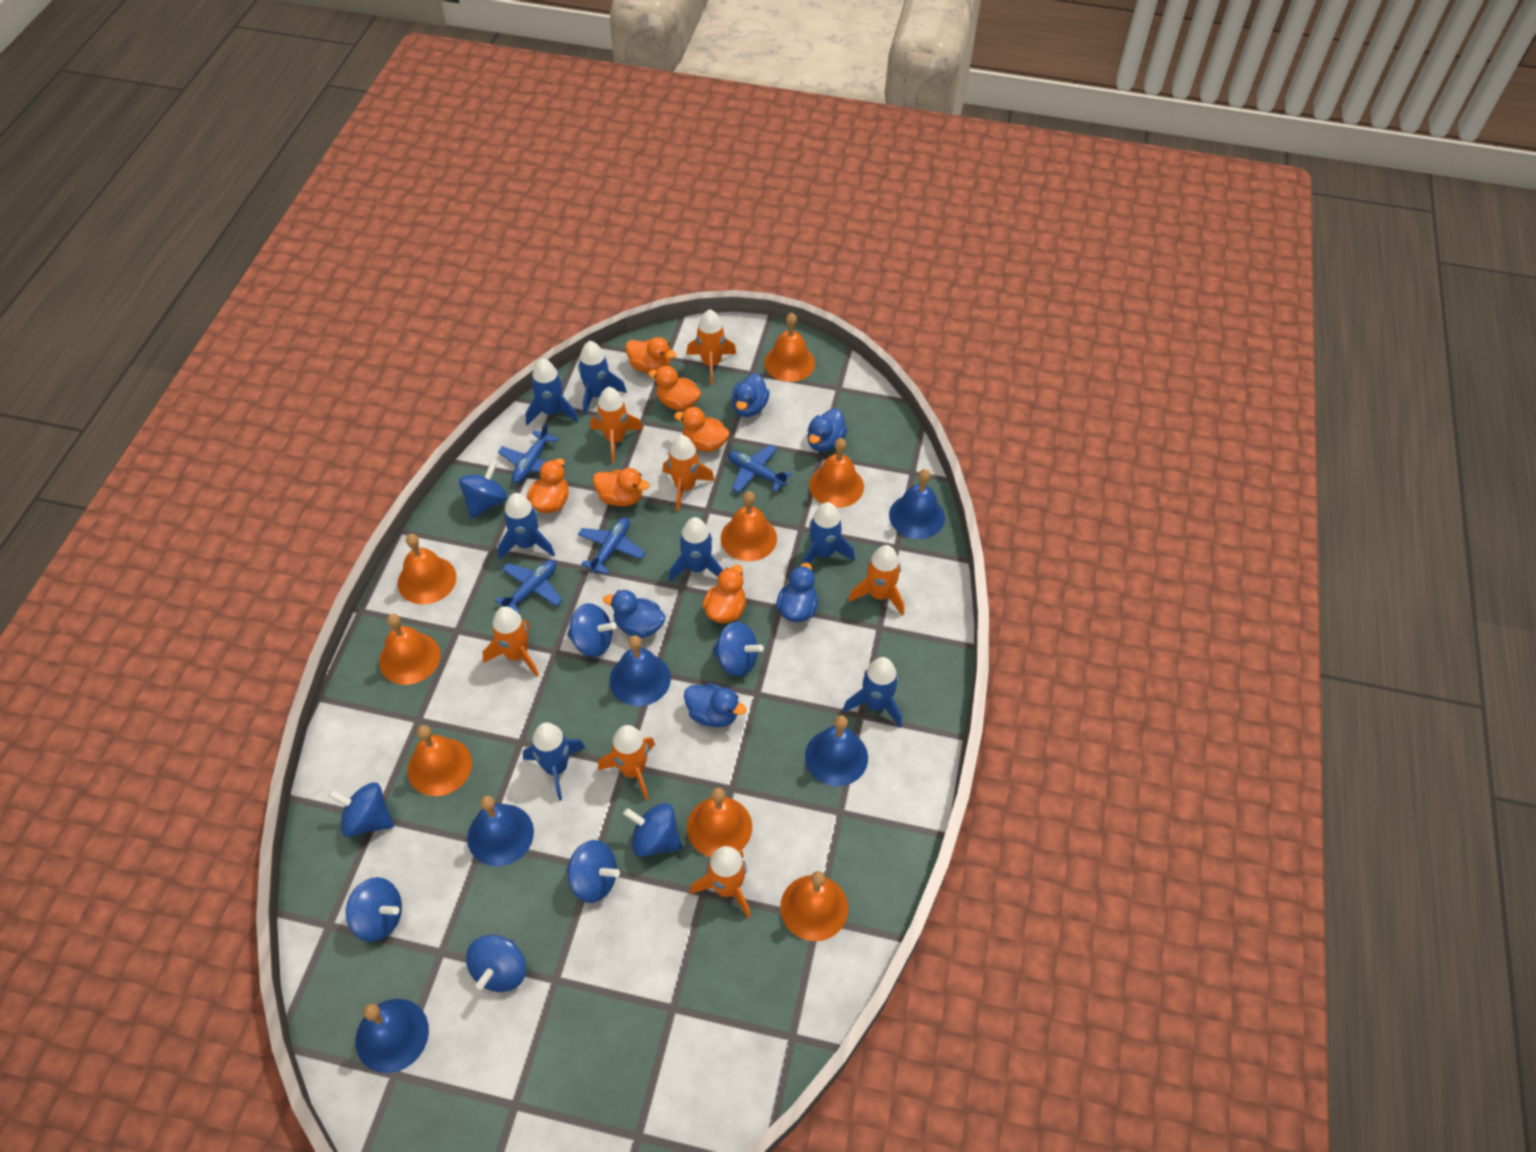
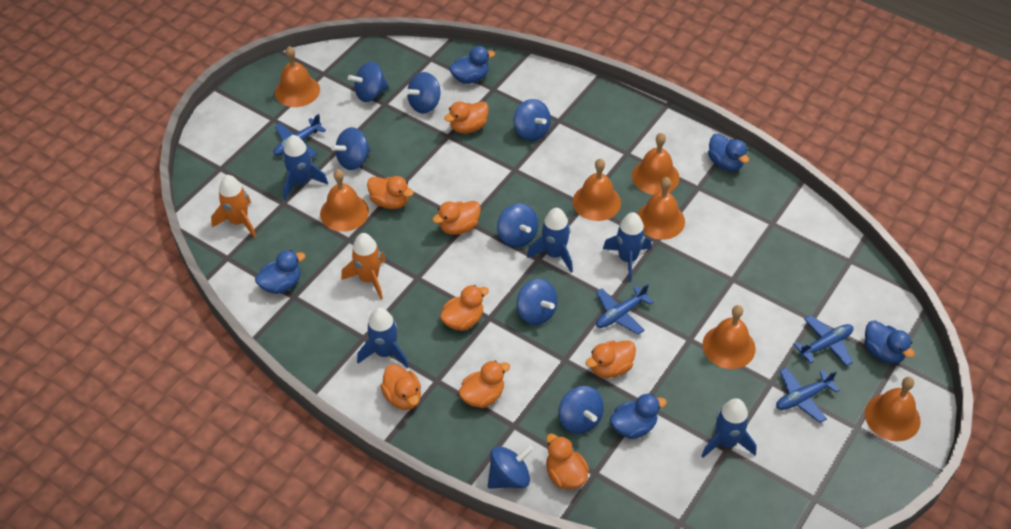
blue bell: 5 -> 0
blue rocket: 7 -> 5
orange bell: 8 -> 7
orange duck: 6 -> 8
orange rocket: 7 -> 2

